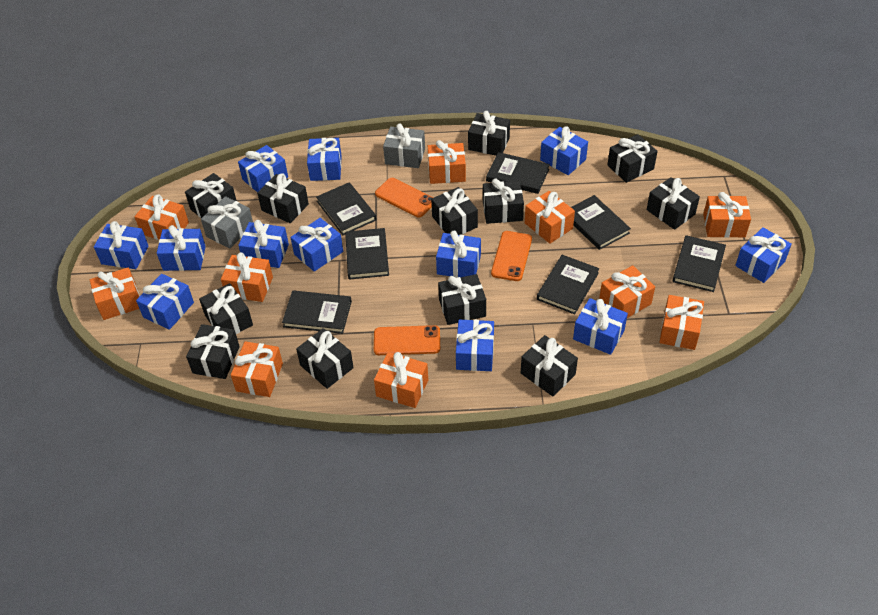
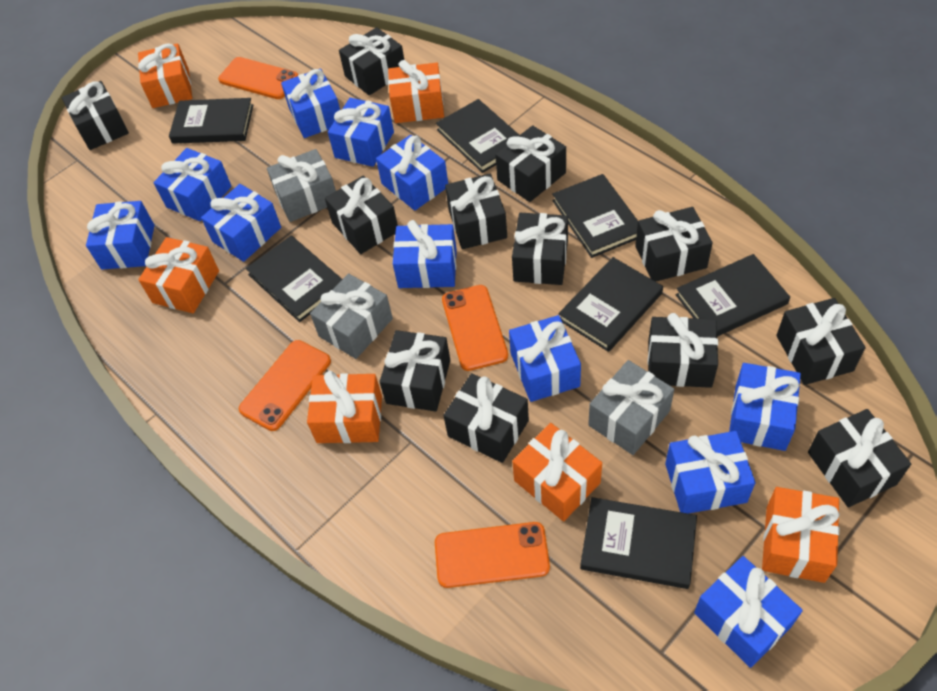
blue gift: 12 -> 11
grey gift: 2 -> 3
orange gift: 10 -> 6
orange phone: 3 -> 4

